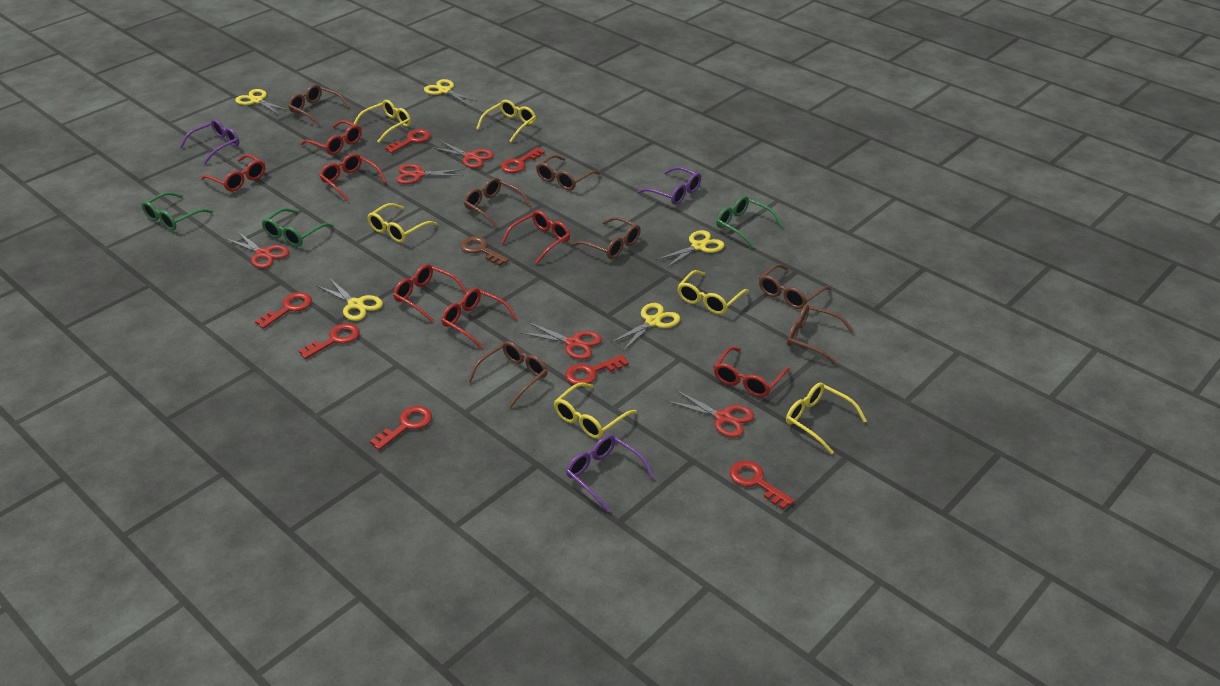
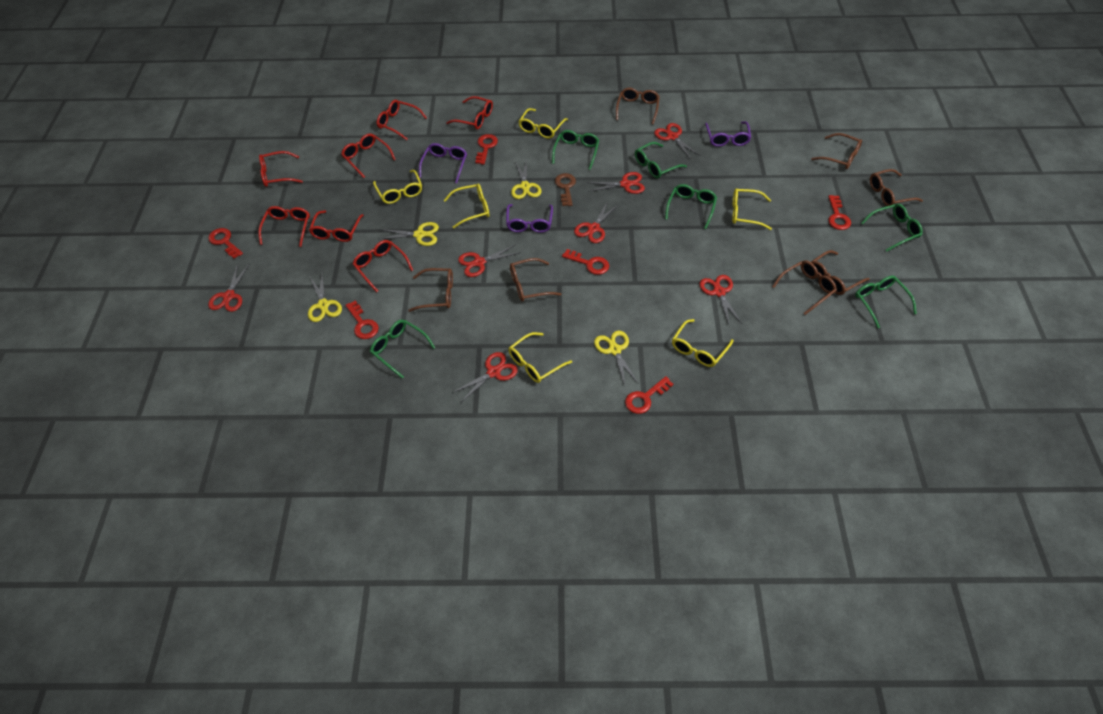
green glasses: 3 -> 6
red key: 7 -> 6
red scissors: 5 -> 7
yellow scissors: 5 -> 4

